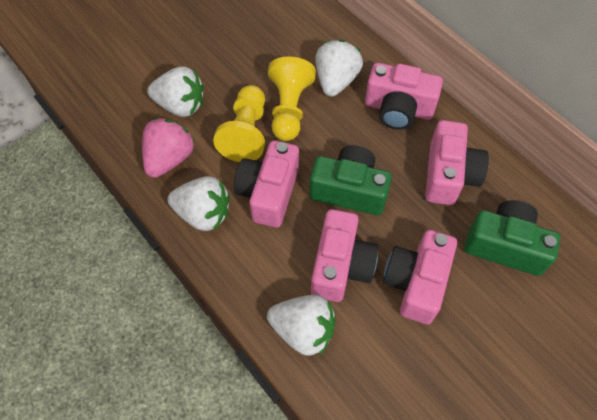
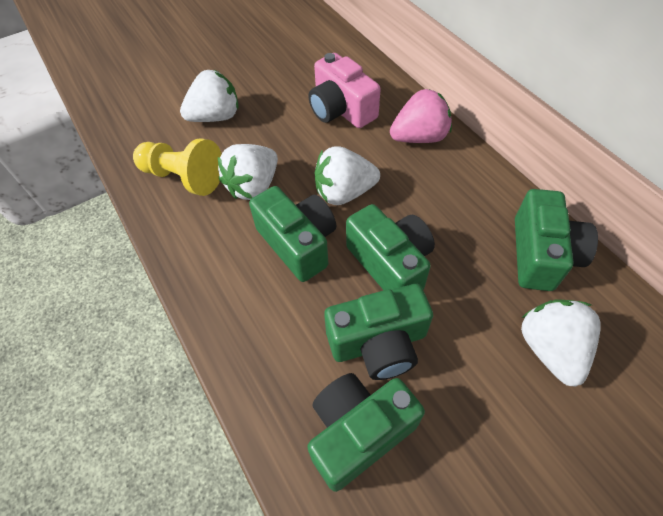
green camera: 2 -> 5
pink camera: 5 -> 1
yellow pawn: 2 -> 1

